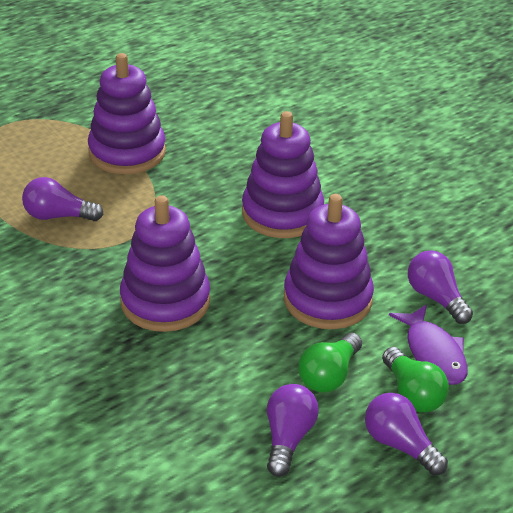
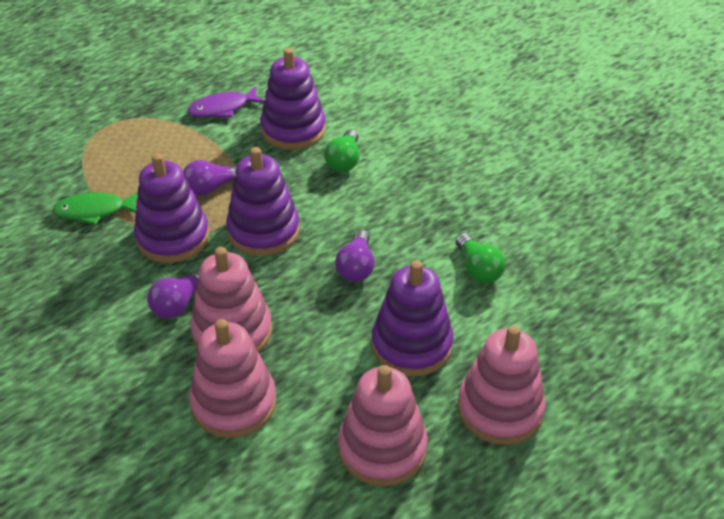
green fish: 0 -> 1
pink stacking toy: 0 -> 4
purple light bulb: 4 -> 3

